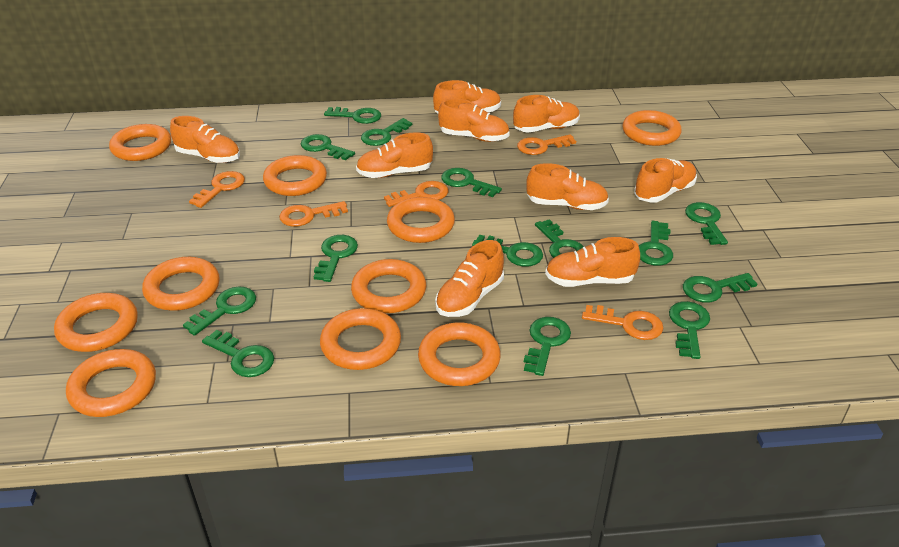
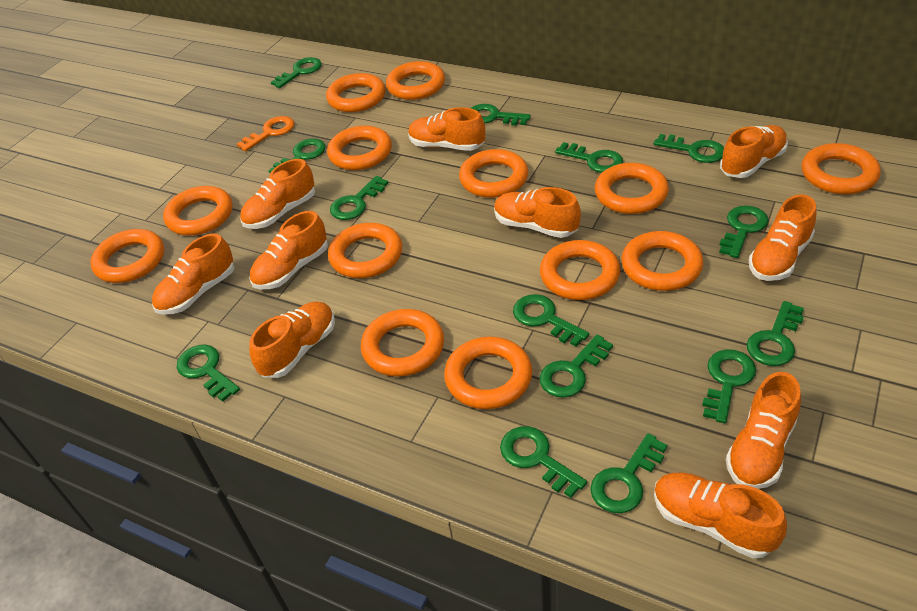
orange key: 5 -> 1
orange ring: 10 -> 13
orange shoe: 9 -> 10

